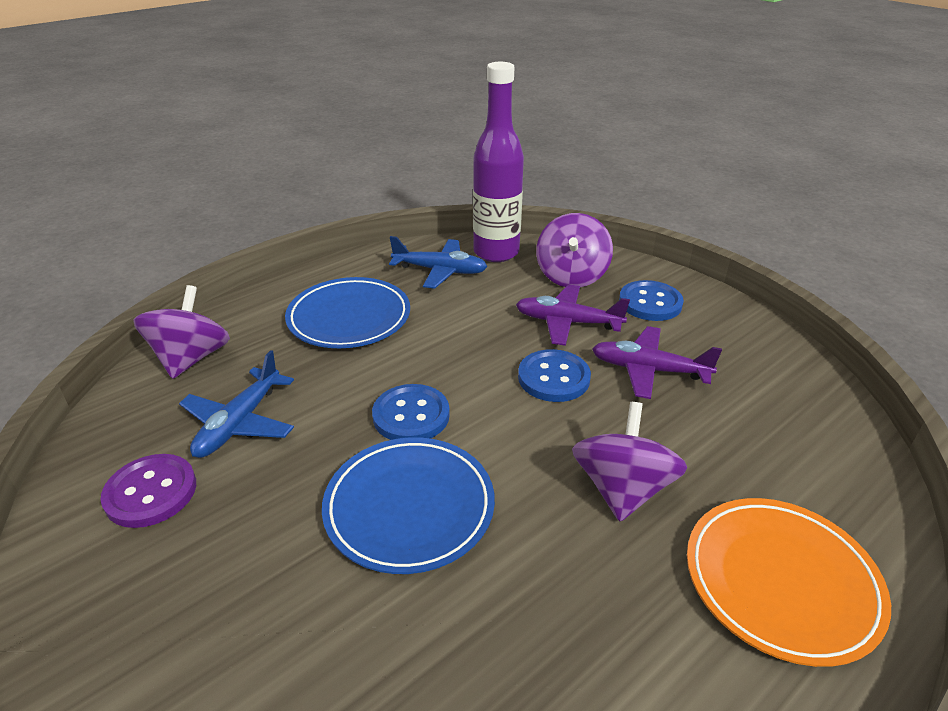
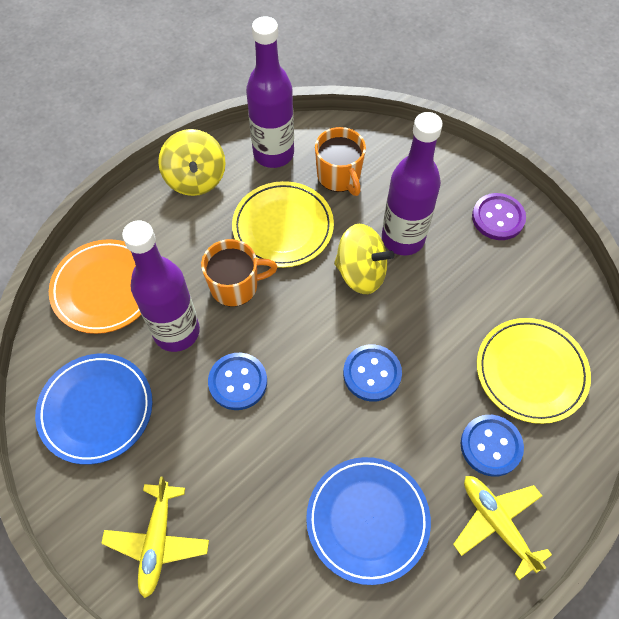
blue plane: 2 -> 0
orange mug: 0 -> 2
purple bottle: 1 -> 3
purple plane: 2 -> 0
purple spinning top: 3 -> 0
yellow plane: 0 -> 2
yellow plate: 0 -> 2
yellow spinning top: 0 -> 2

